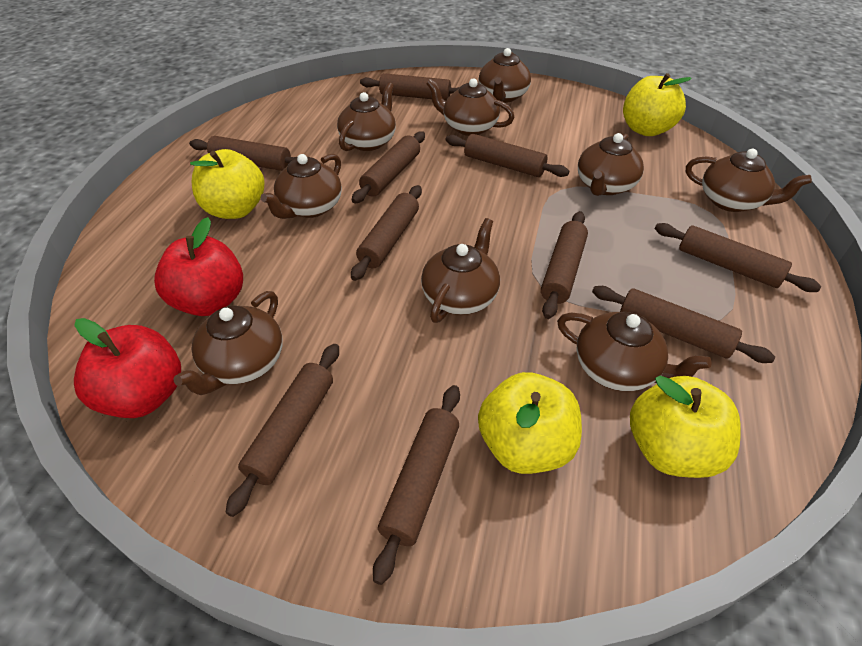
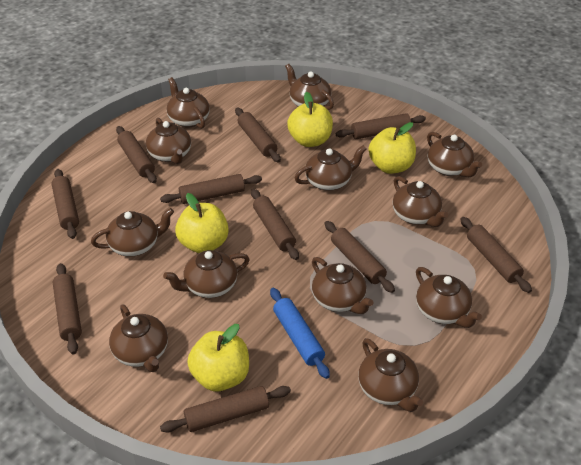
blue rolling pin: 0 -> 1
brown teapot: 9 -> 12
red apple: 2 -> 0

